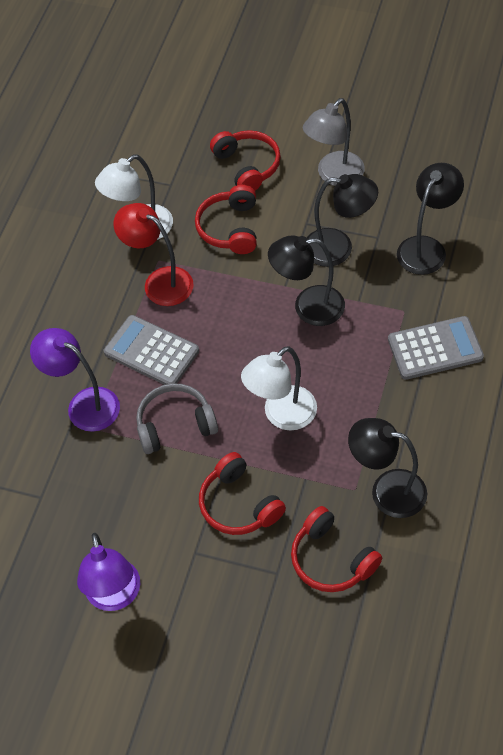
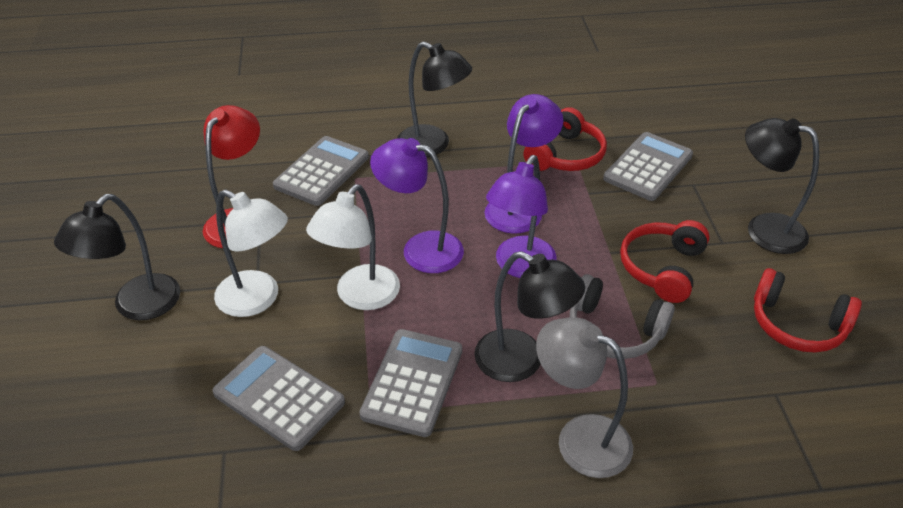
grey calculator: 2 -> 4
purple lamp: 2 -> 3
red headphones: 4 -> 3

